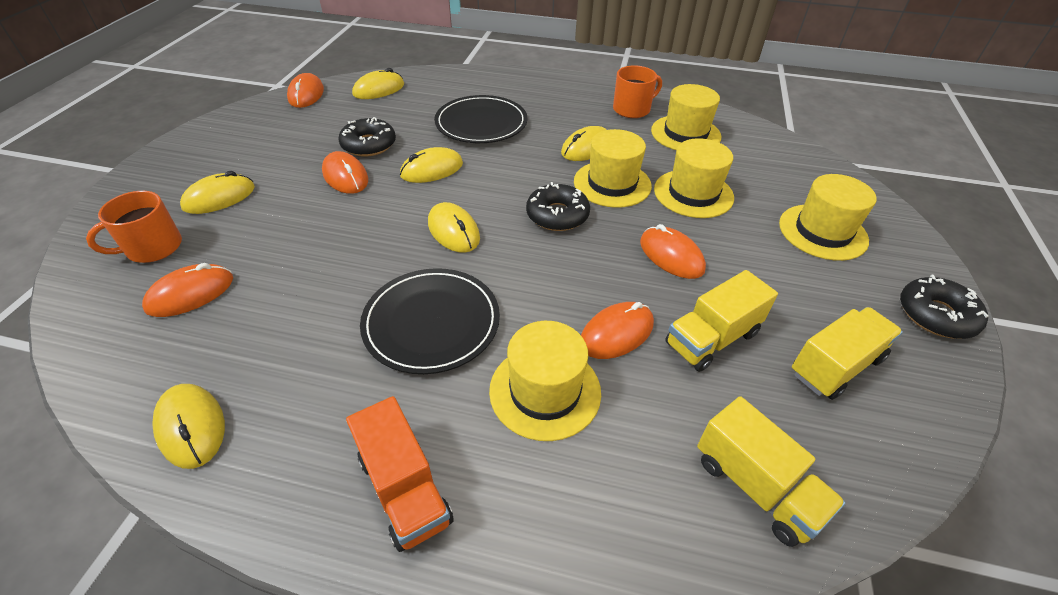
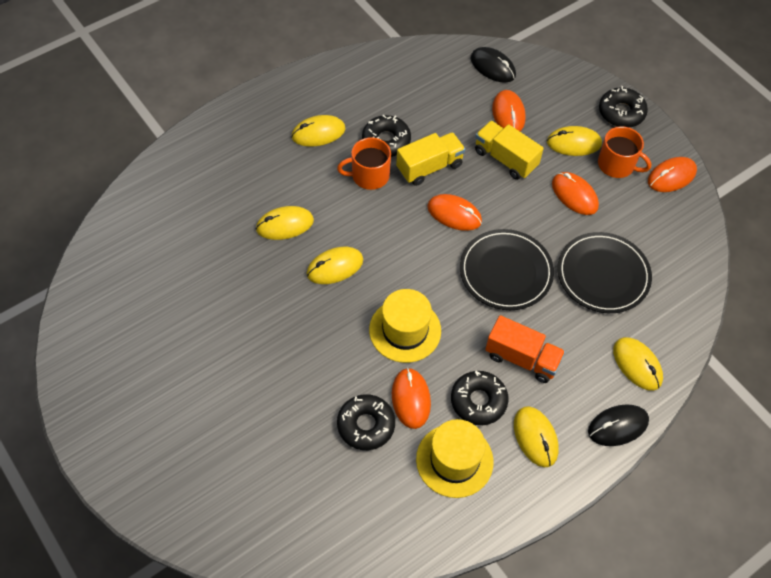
black donut: 3 -> 4
black mouse: 0 -> 2
yellow hat: 5 -> 2
yellow truck: 3 -> 2

